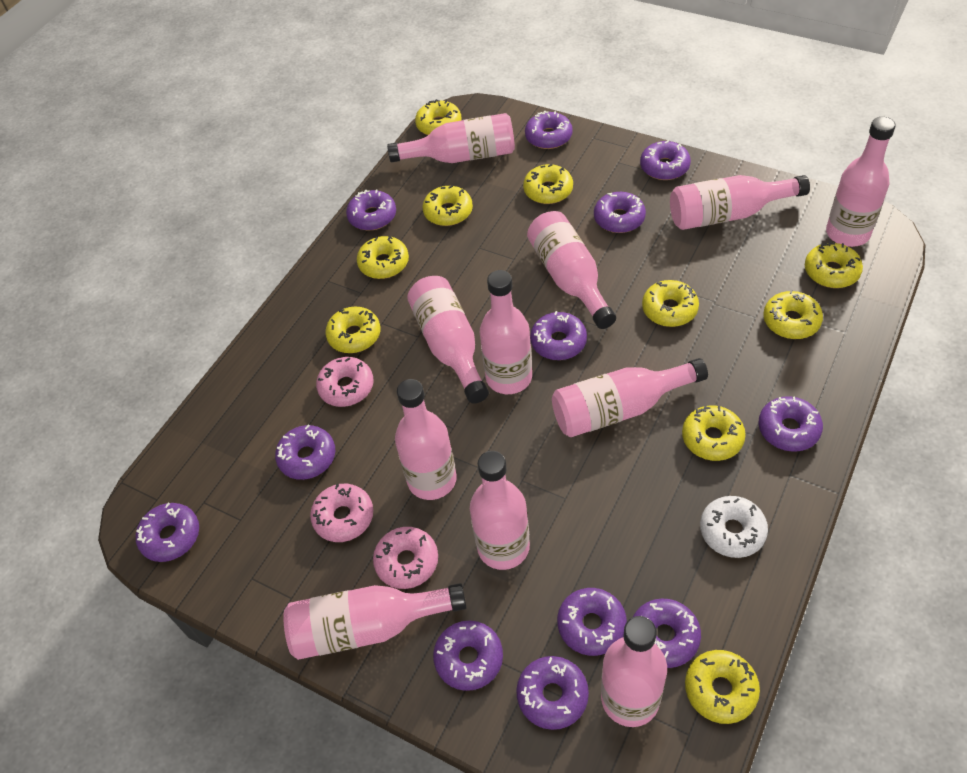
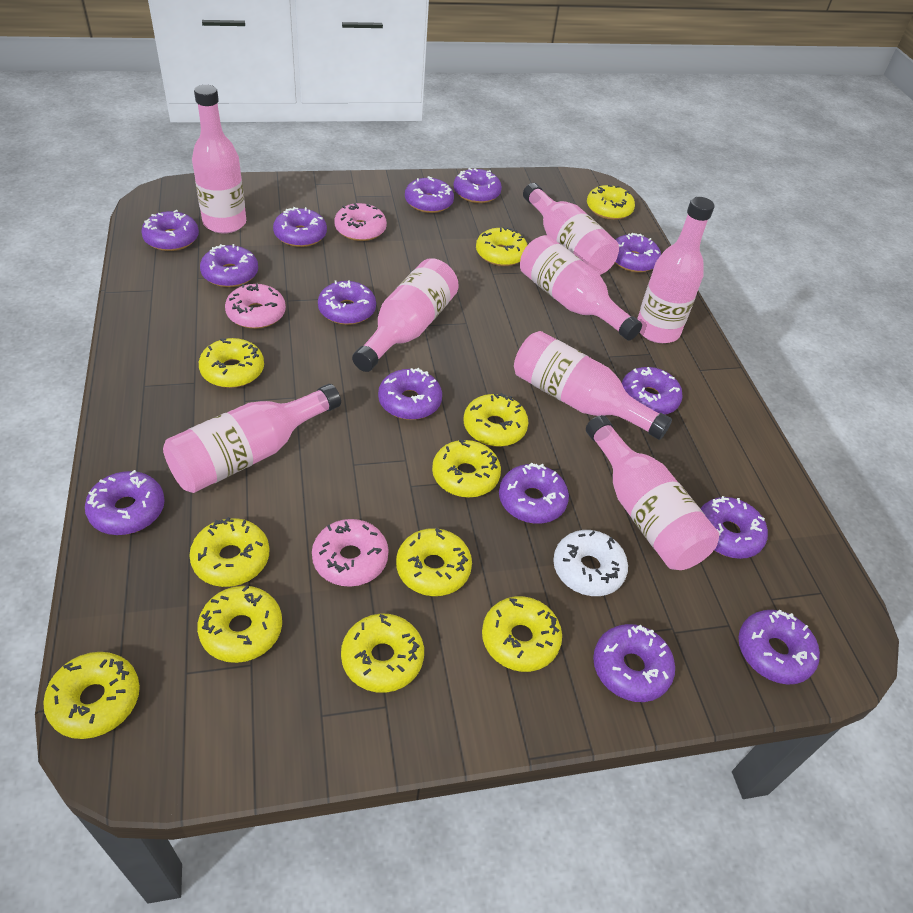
pink bottle: 11 -> 8
purple donut: 12 -> 14
yellow donut: 10 -> 11

